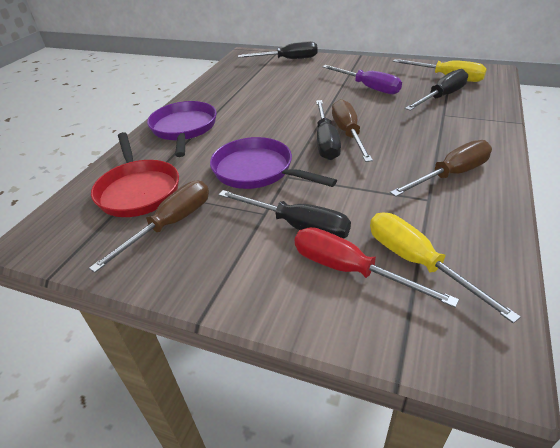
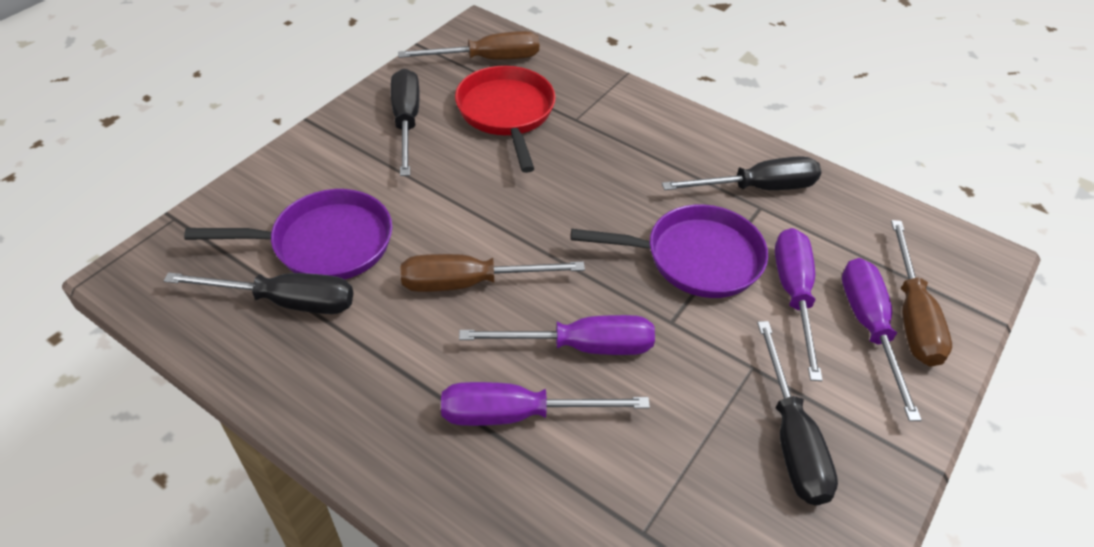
purple screwdriver: 1 -> 4
red screwdriver: 1 -> 0
yellow screwdriver: 2 -> 0

